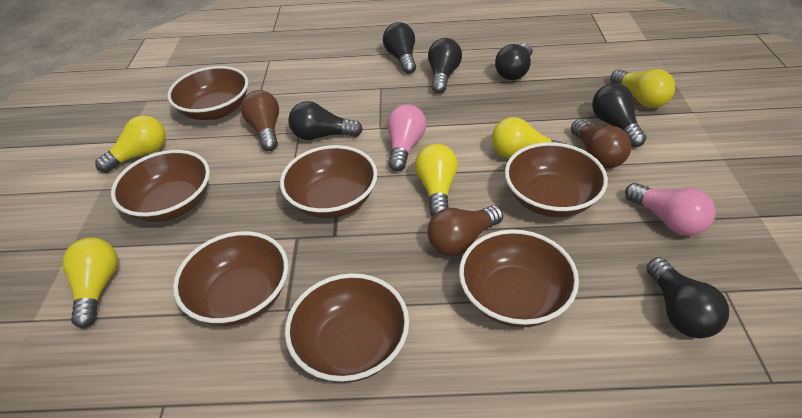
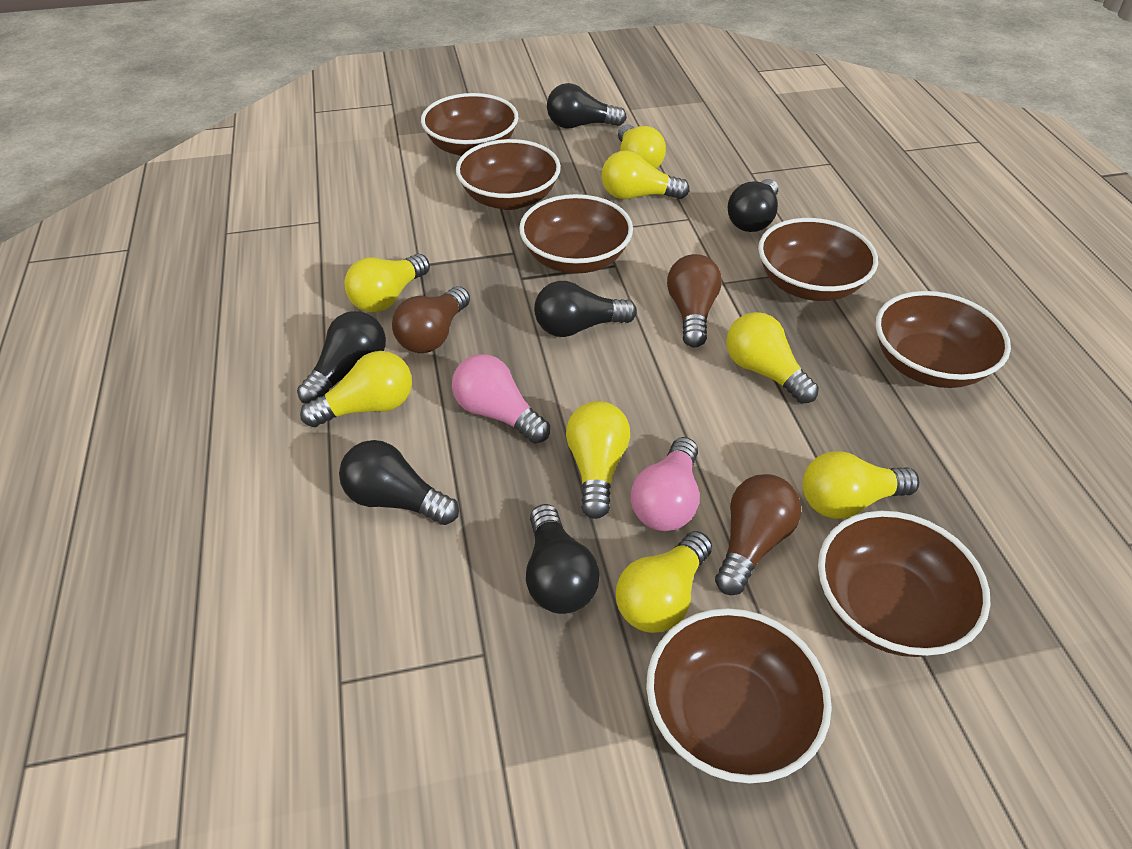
yellow light bulb: 5 -> 8

